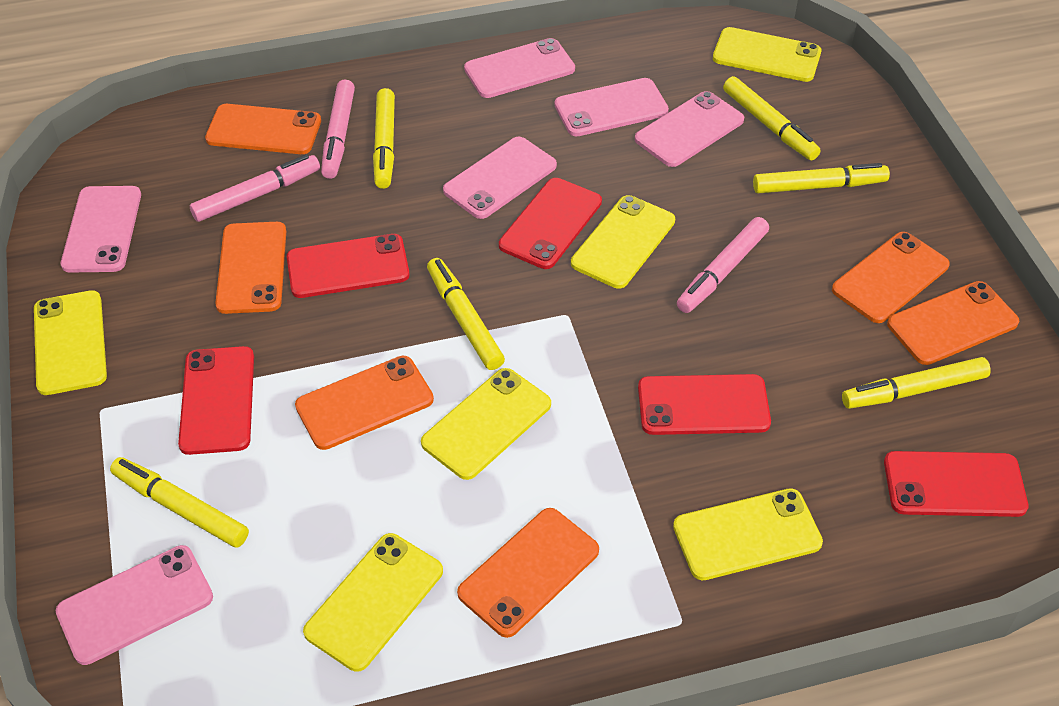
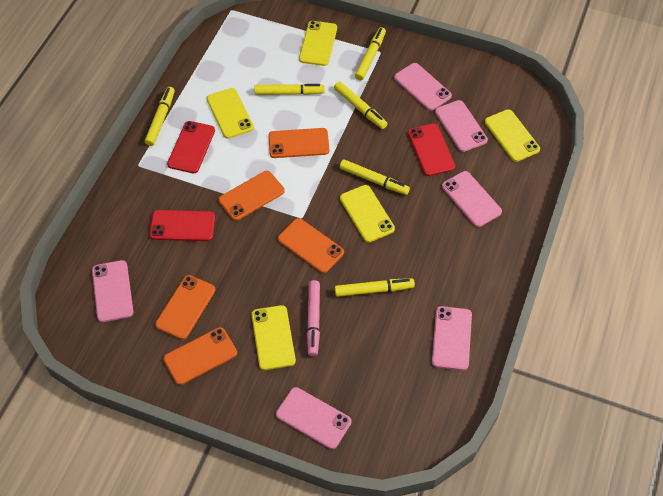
orange phone: 6 -> 5
pink marker: 3 -> 1
red phone: 5 -> 3
yellow phone: 6 -> 5

